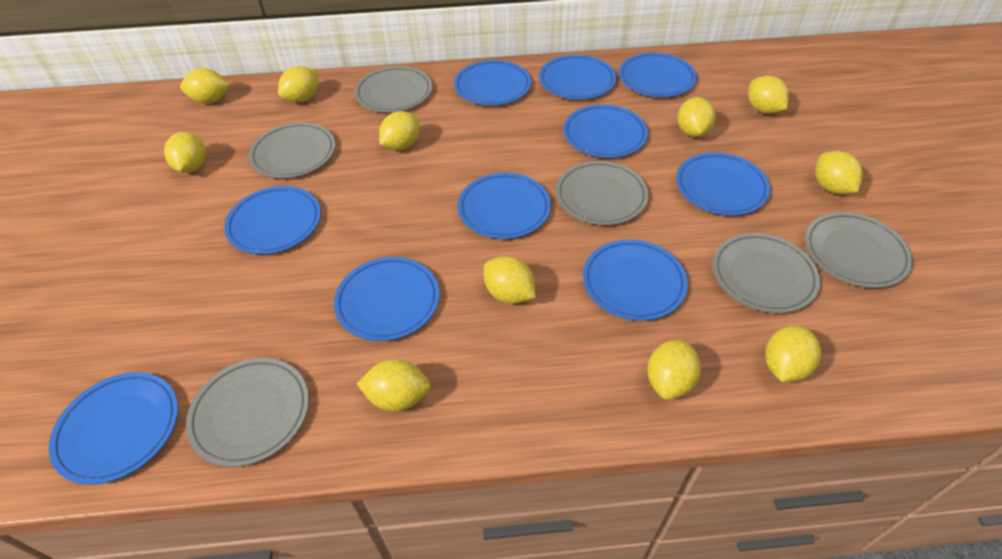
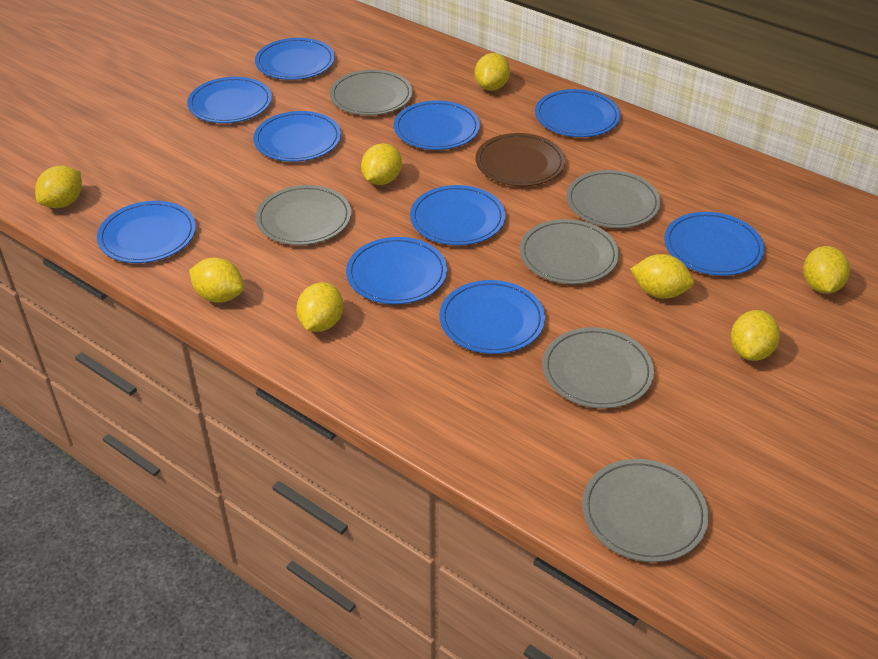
brown plate: 0 -> 1
yellow lemon: 11 -> 8

